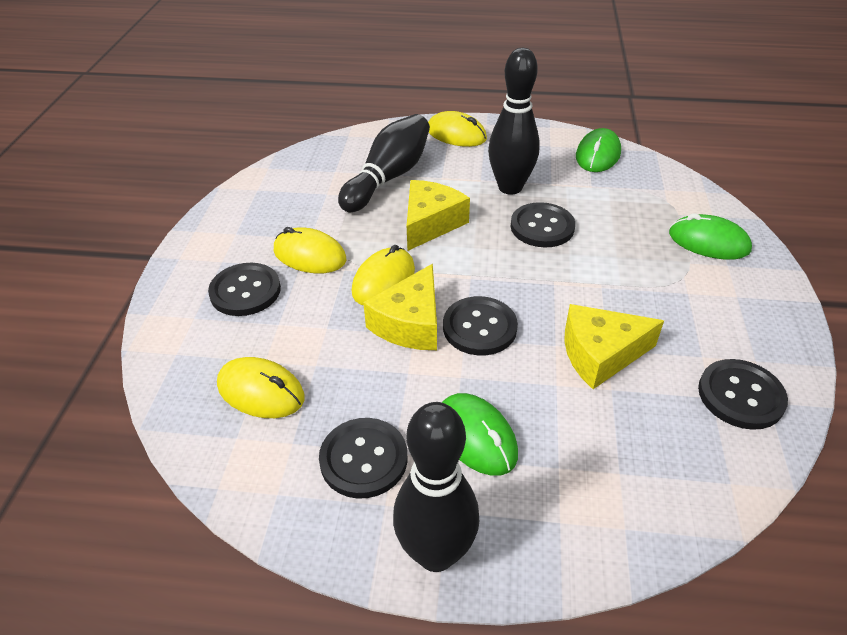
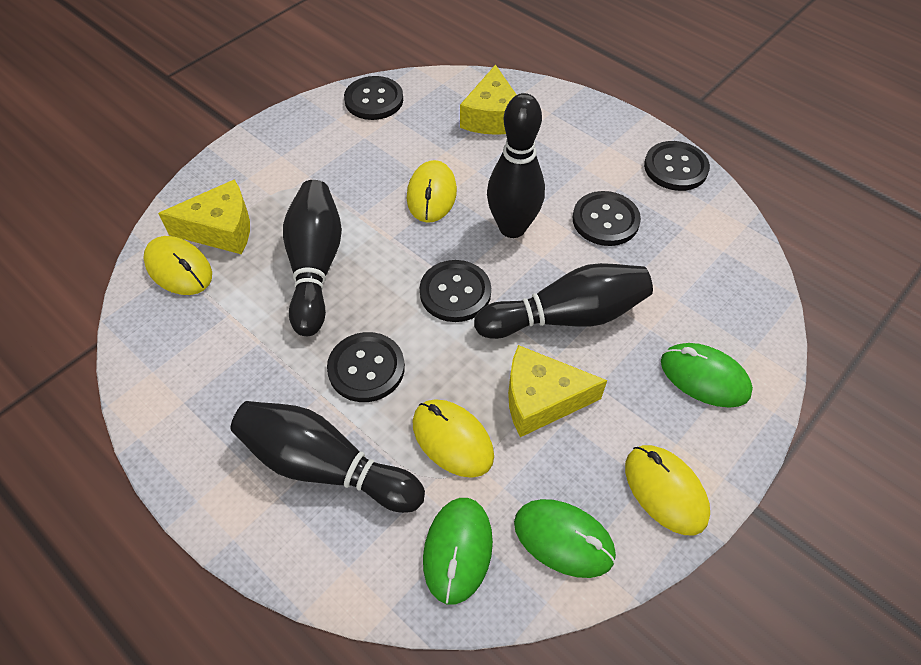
black bowling pin: 3 -> 4

